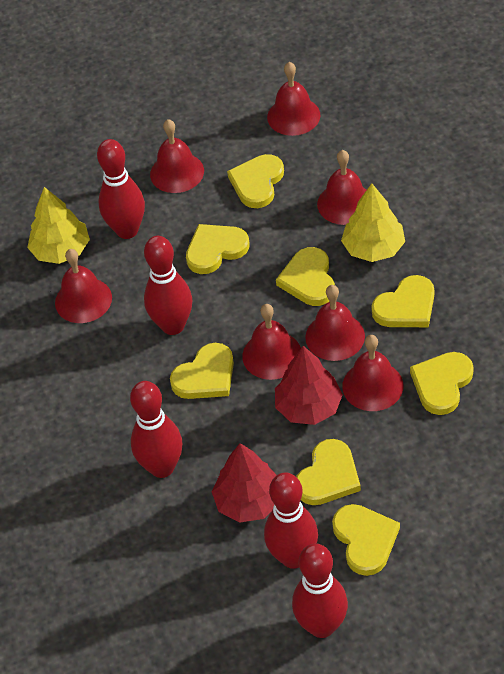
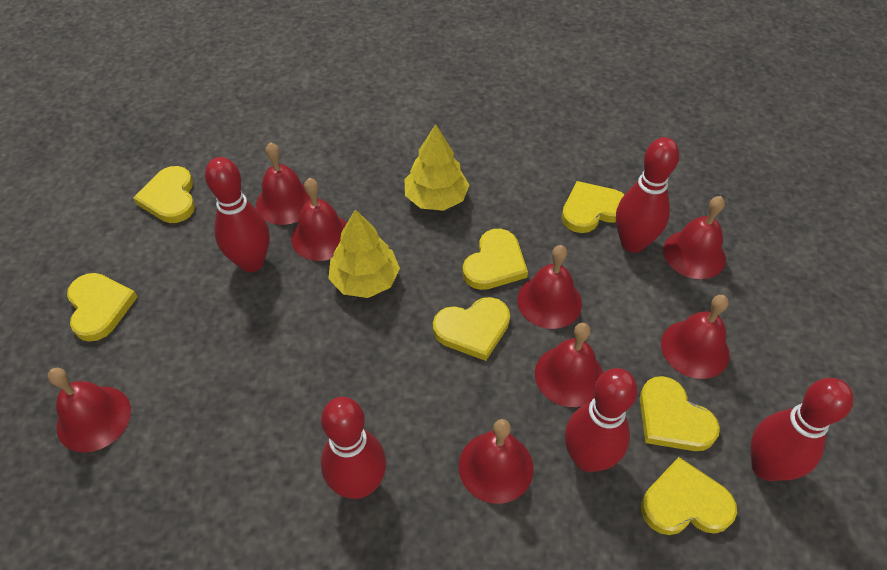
red bell: 7 -> 8
red tree: 2 -> 0
yellow heart: 8 -> 7

